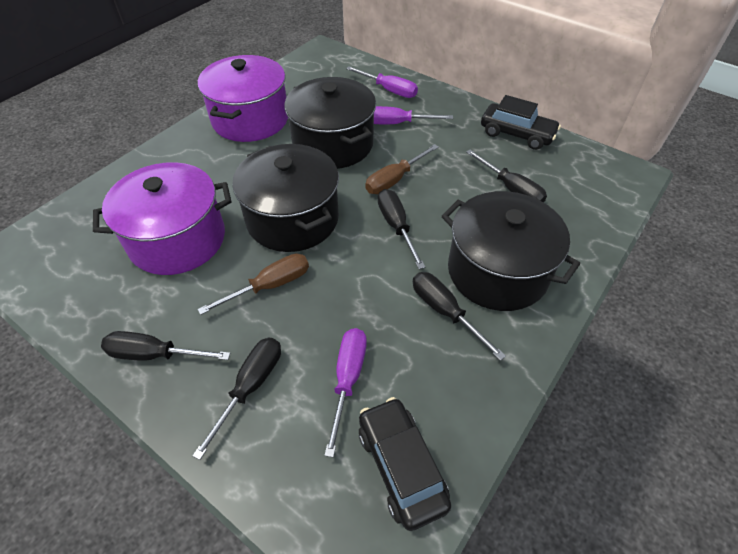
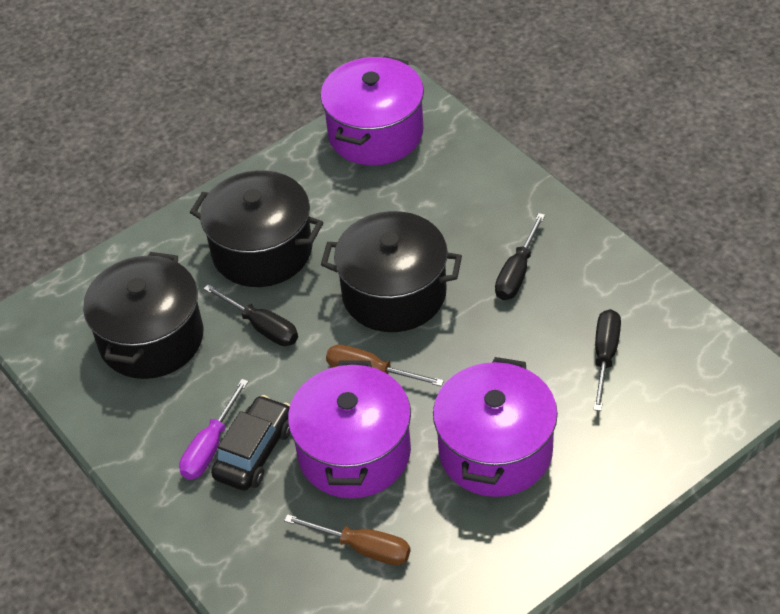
black car: 2 -> 1
black screwdriver: 5 -> 3
purple pot: 2 -> 3
purple screwdriver: 3 -> 1

